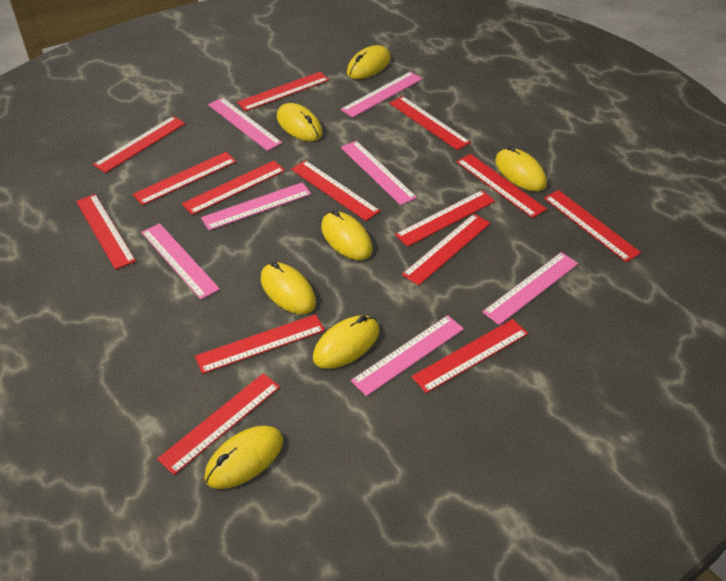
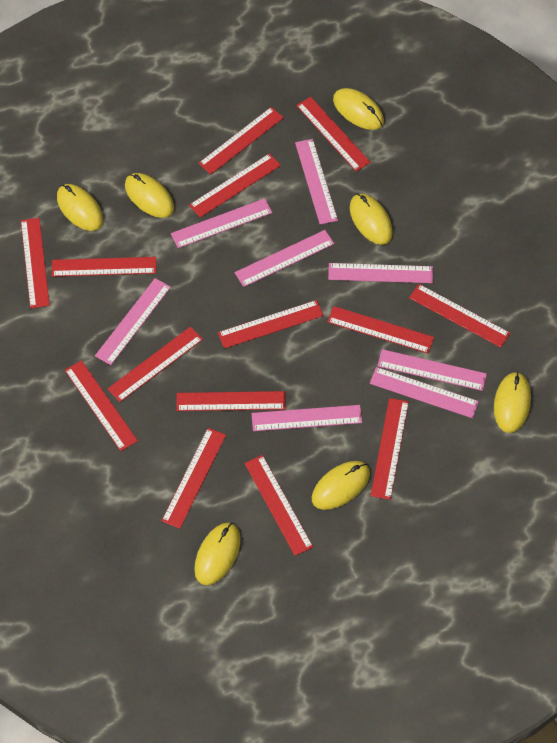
pink ruler: 7 -> 8

